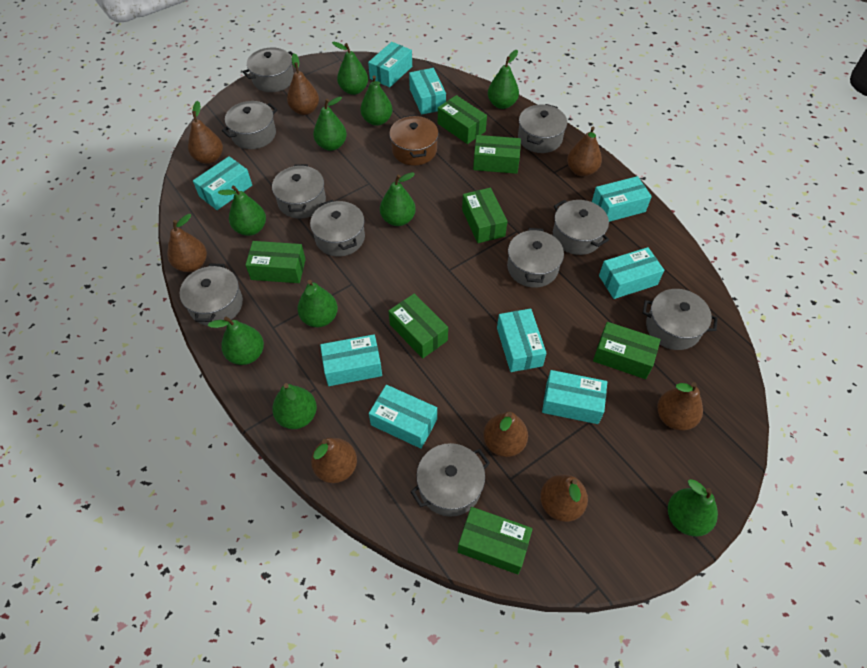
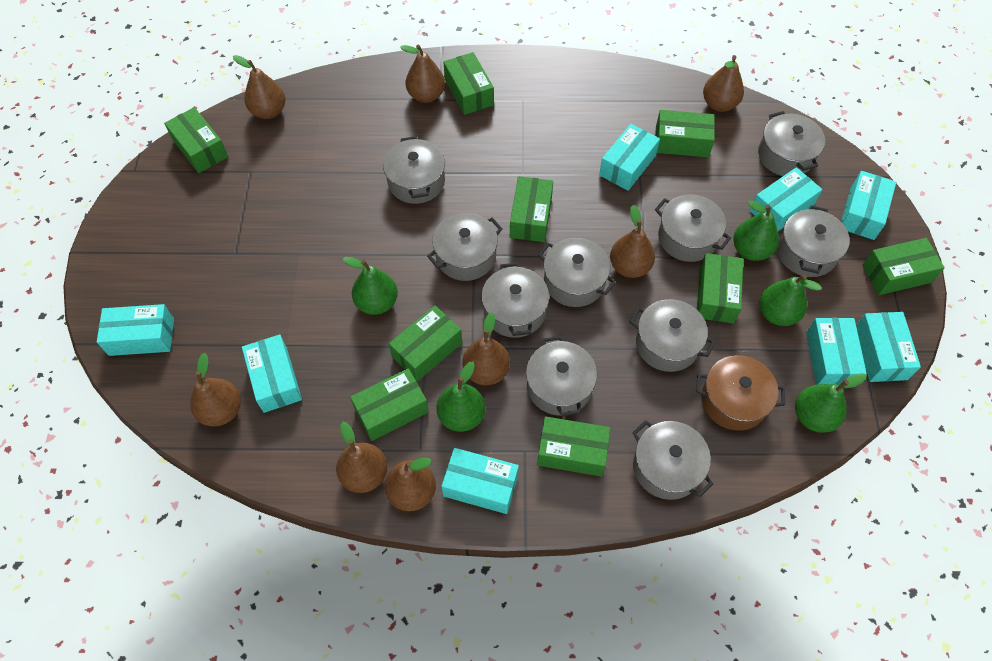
green box: 7 -> 9
green pear: 10 -> 5
turquoise box: 9 -> 8

